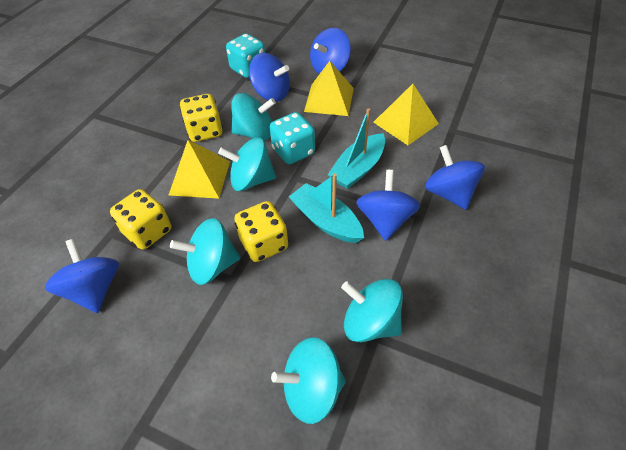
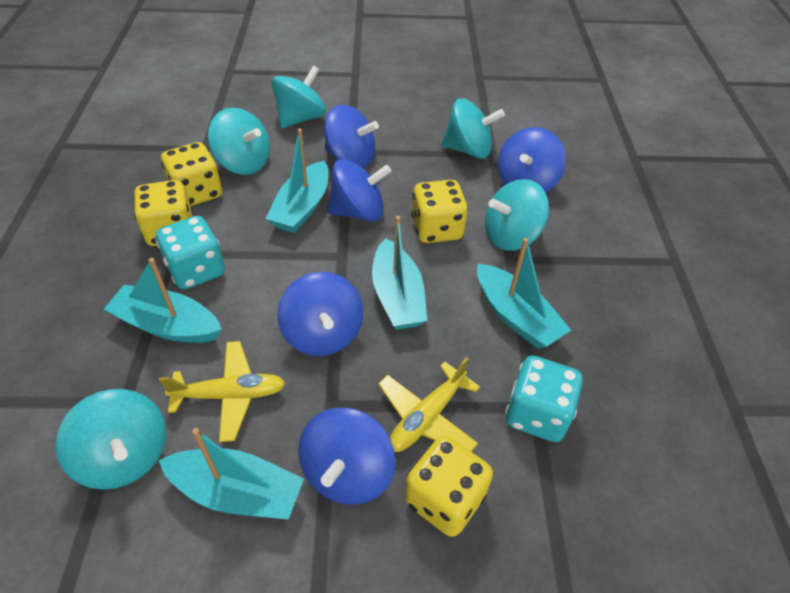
turquoise boat: 2 -> 5
yellow dice: 3 -> 4
yellow plane: 0 -> 2
yellow pyramid: 3 -> 0

